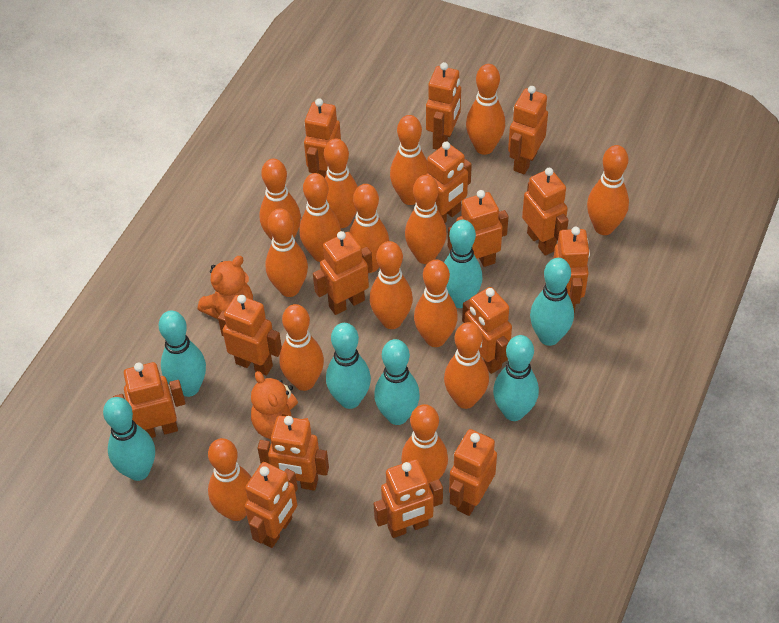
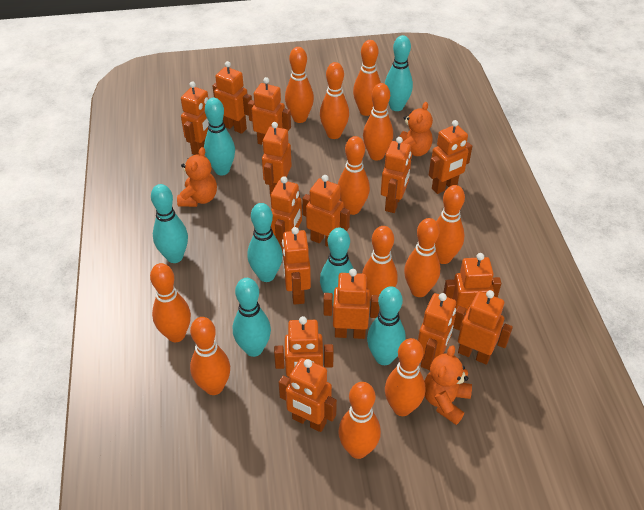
orange bowling pin: 15 -> 12
orange teddy bear: 2 -> 3

